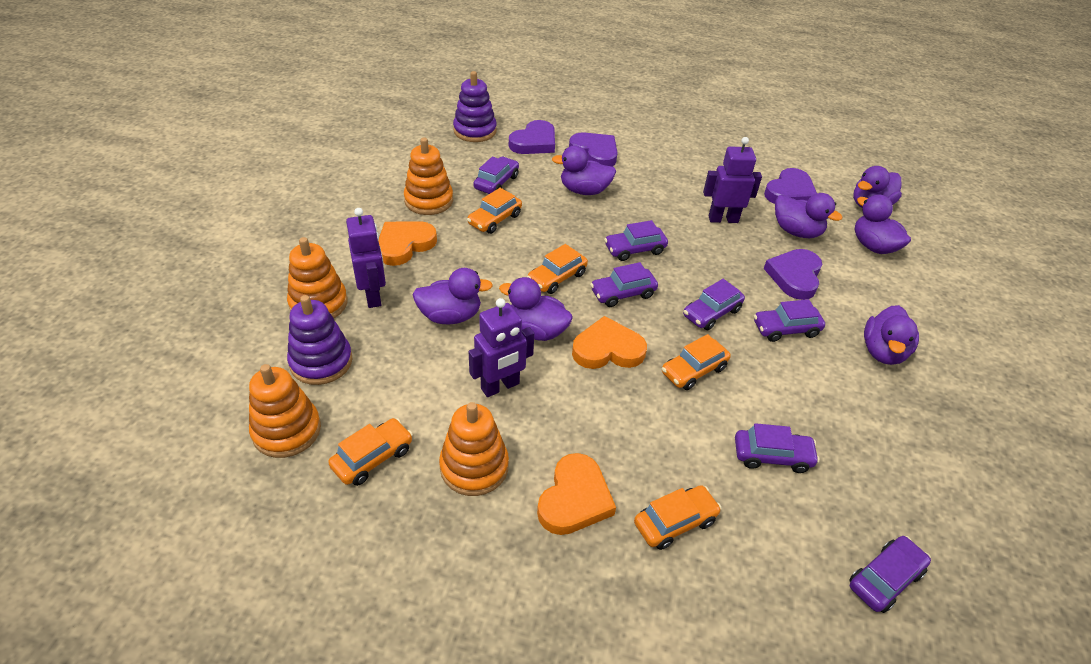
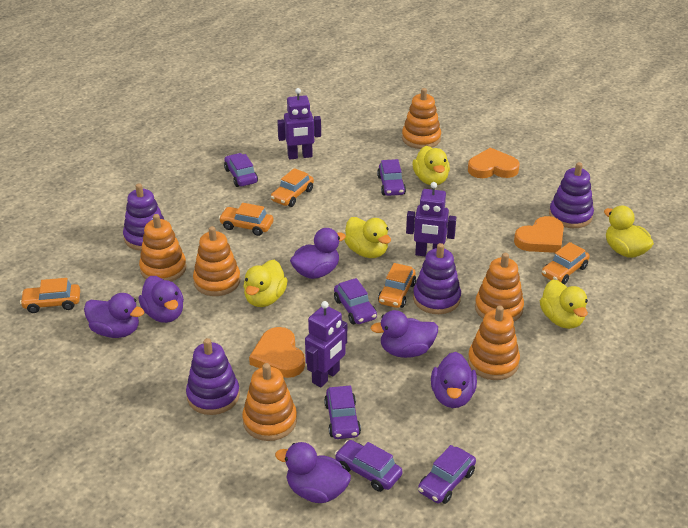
orange stacking toy: 4 -> 6
purple car: 7 -> 6
purple duck: 7 -> 6
purple heart: 4 -> 0
purple stacking toy: 2 -> 4
yellow duck: 0 -> 5

